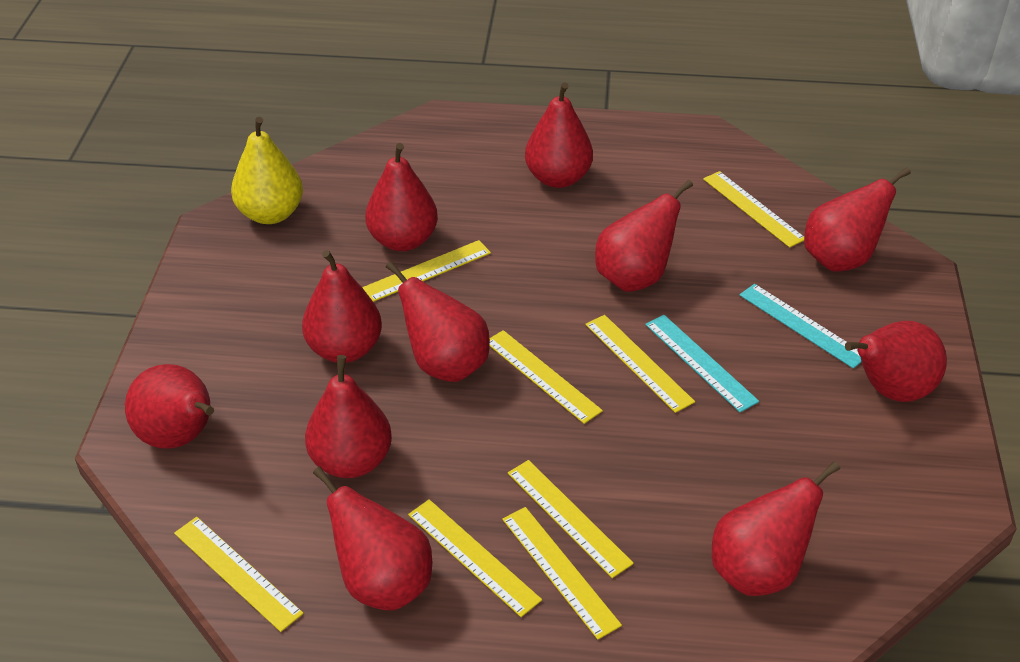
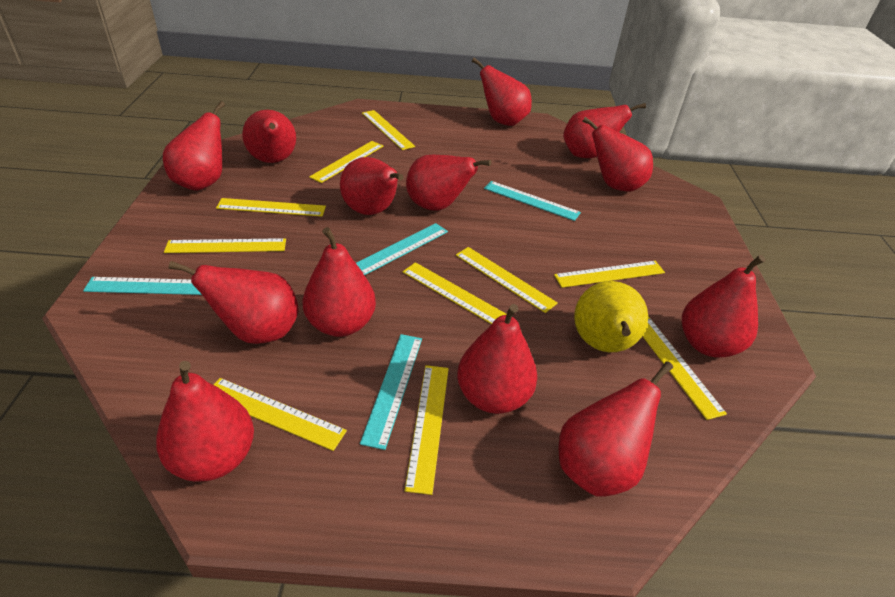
red pear: 11 -> 13
turquoise ruler: 2 -> 4
yellow ruler: 8 -> 10

